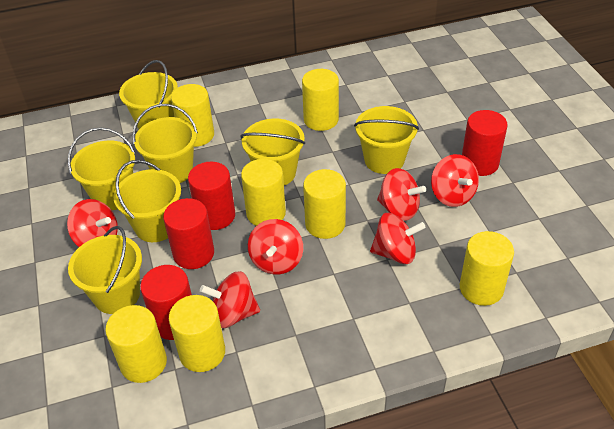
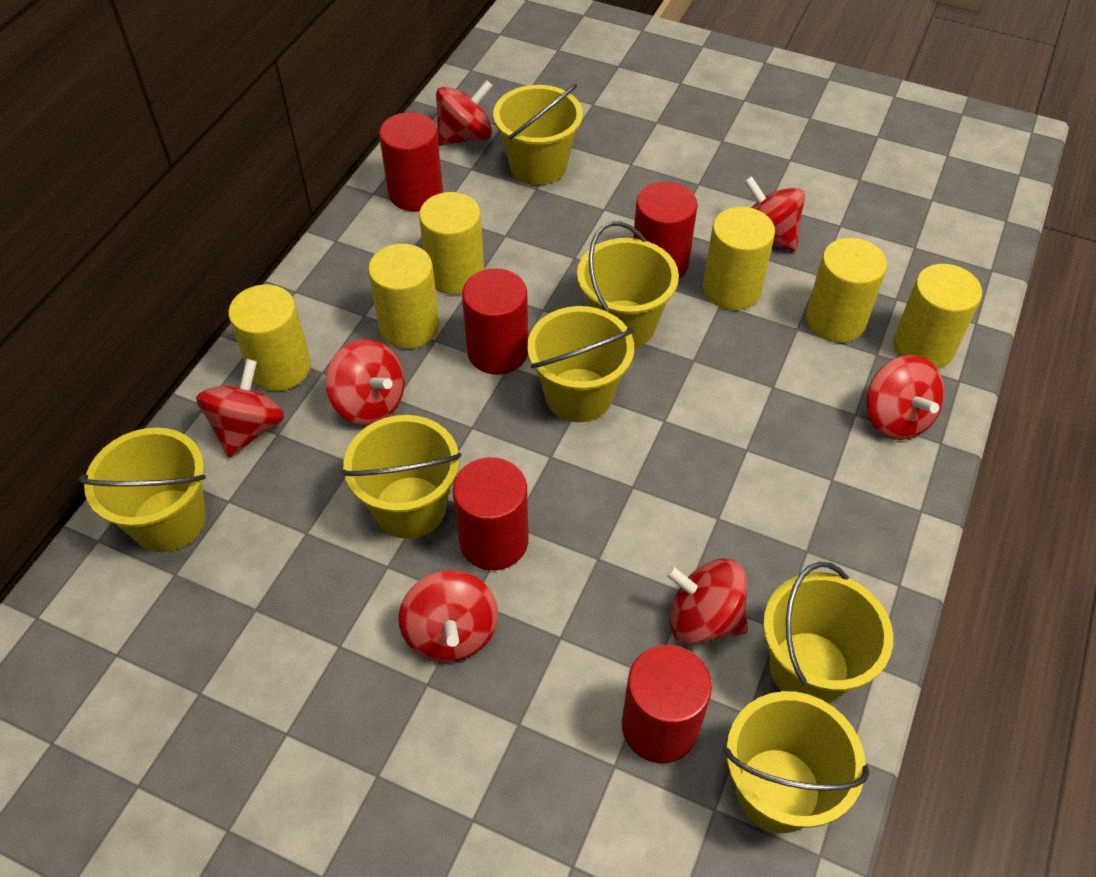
red cylinder: 4 -> 5
red spinning top: 6 -> 7
yellow cylinder: 7 -> 6

